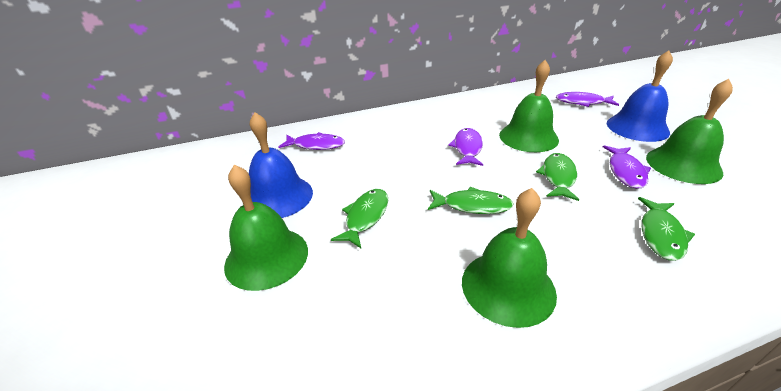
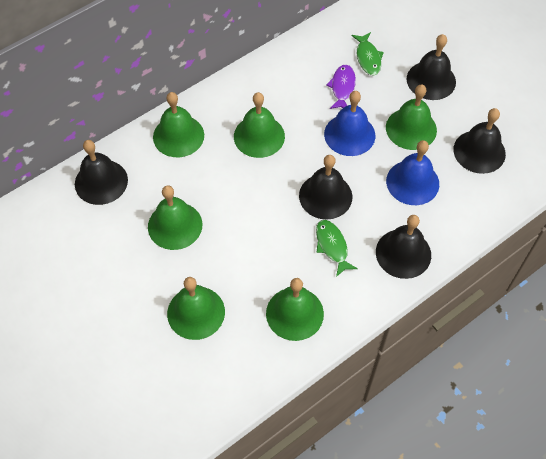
black bell: 0 -> 5
green bell: 4 -> 6
green fish: 4 -> 2
purple fish: 4 -> 1

